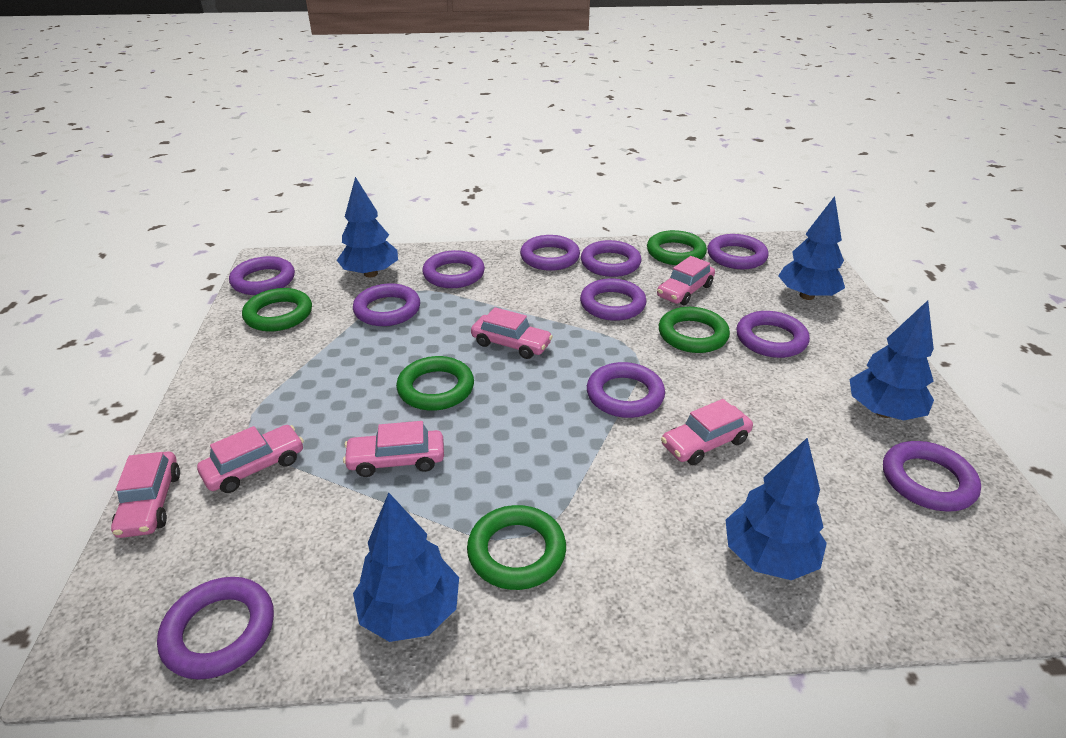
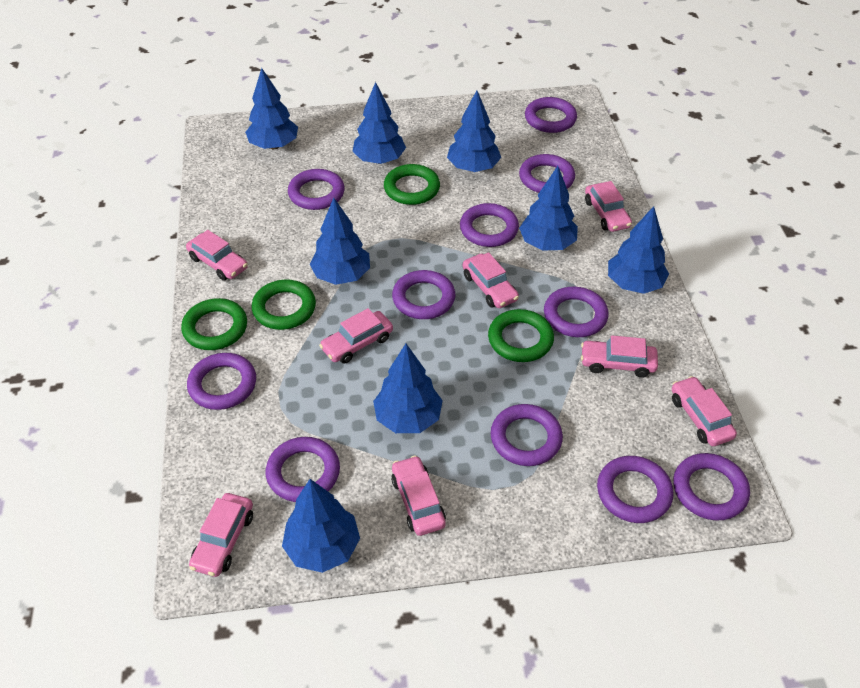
blue tree: 5 -> 8
green ring: 5 -> 4
pink car: 6 -> 8

